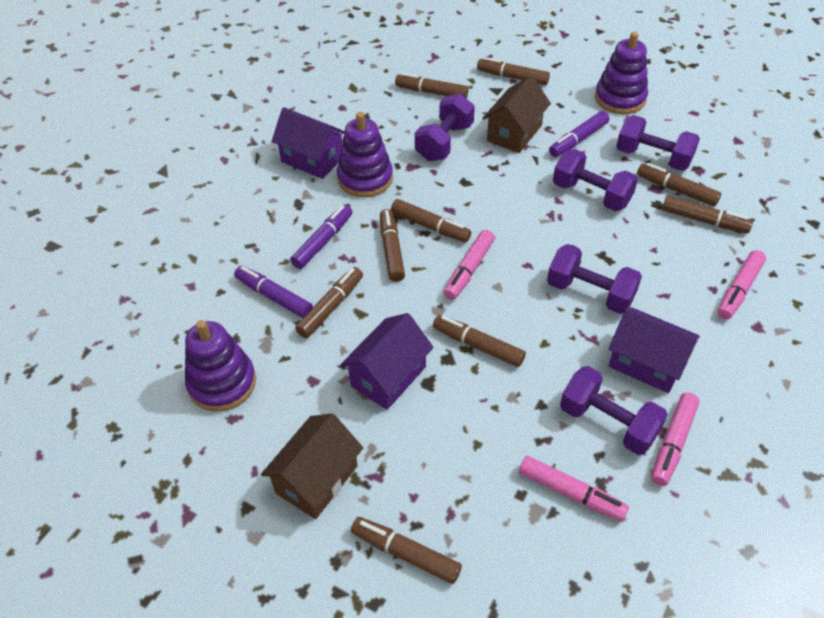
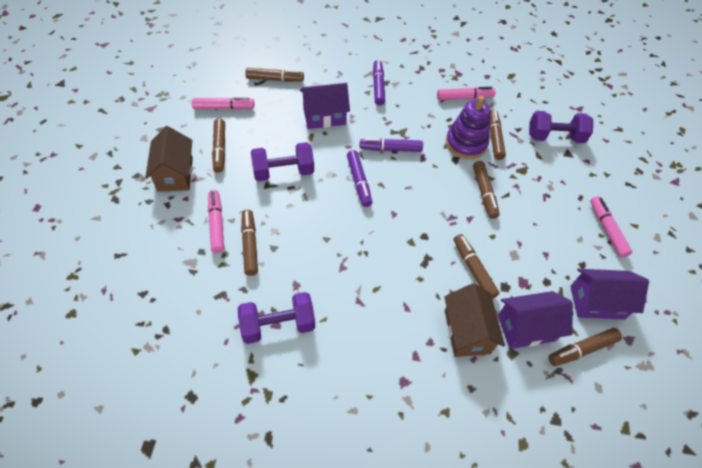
brown marker: 9 -> 7
purple dumbbell: 5 -> 3
purple stacking toy: 3 -> 1

